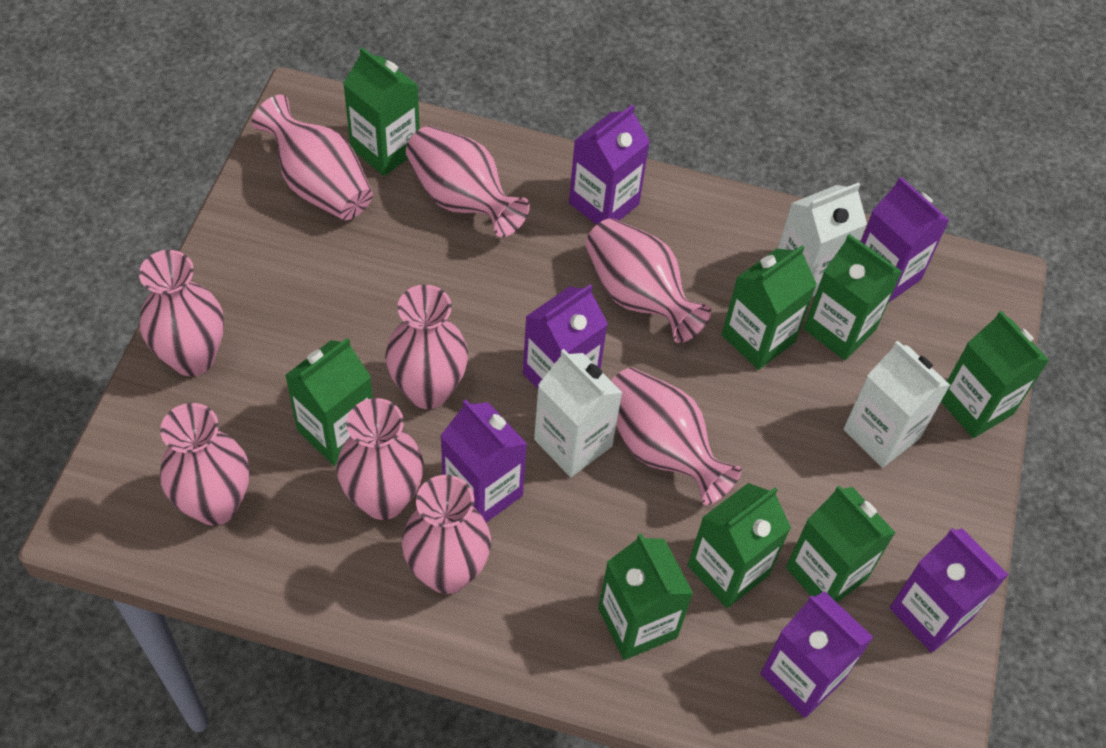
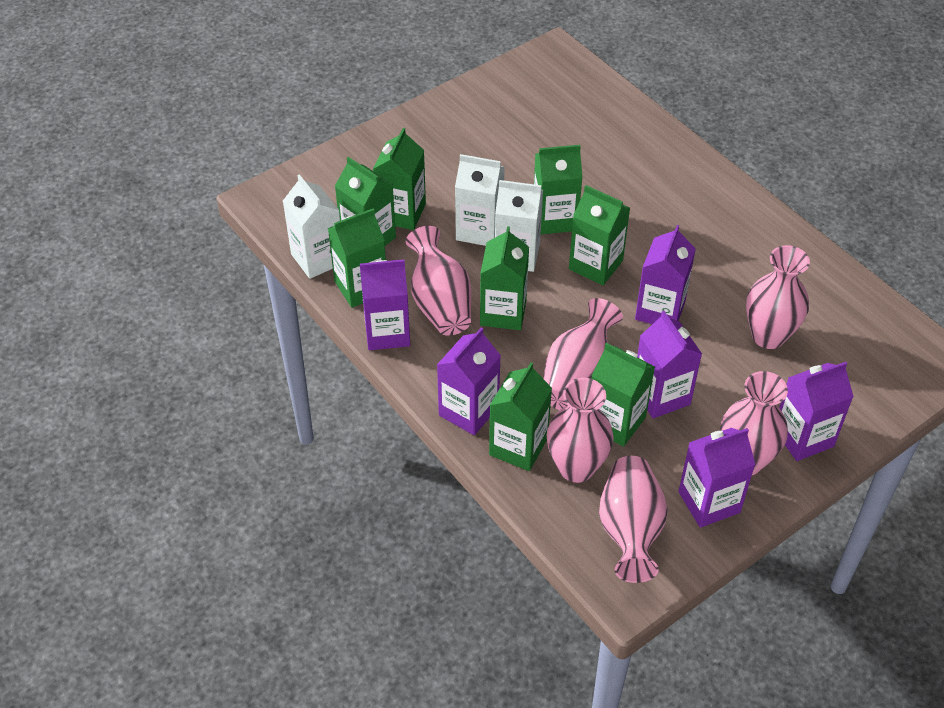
pink vase: 9 -> 6

